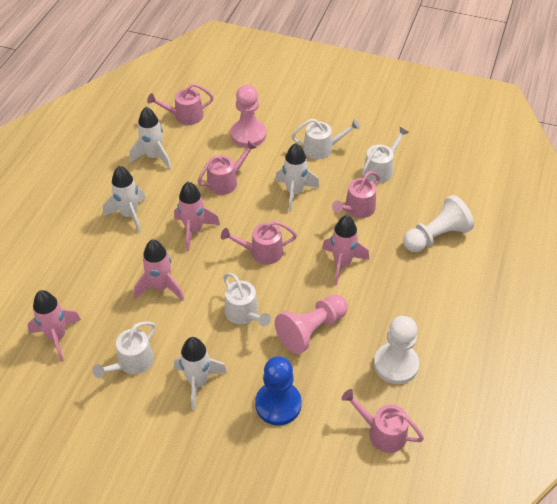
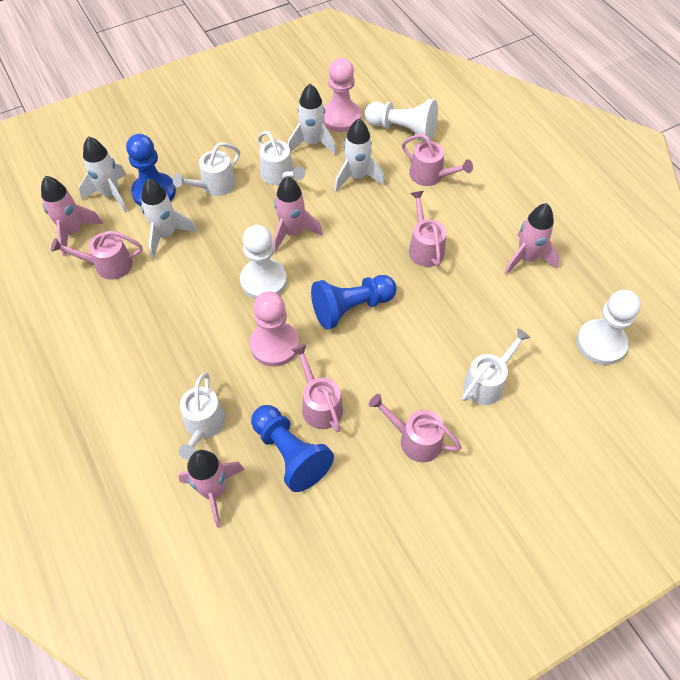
blue pawn: 1 -> 3
white pawn: 2 -> 3

